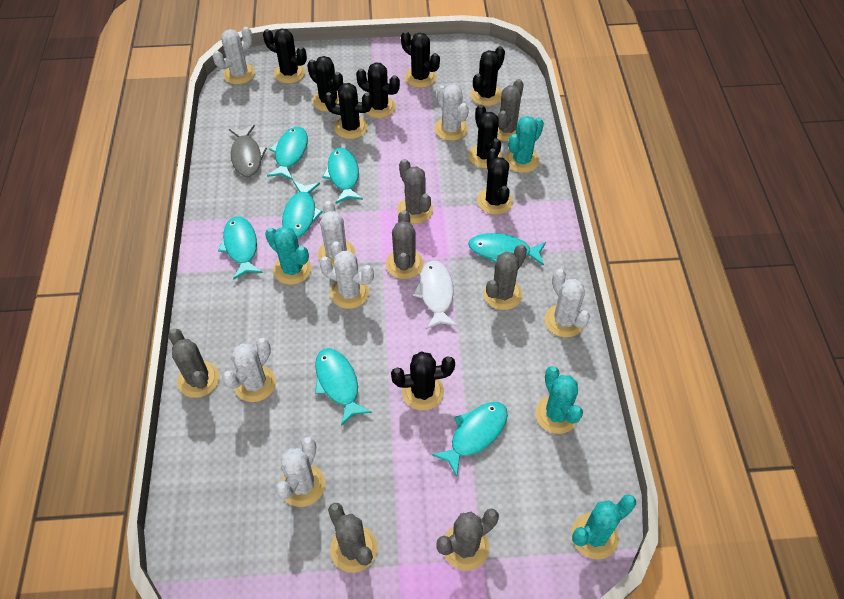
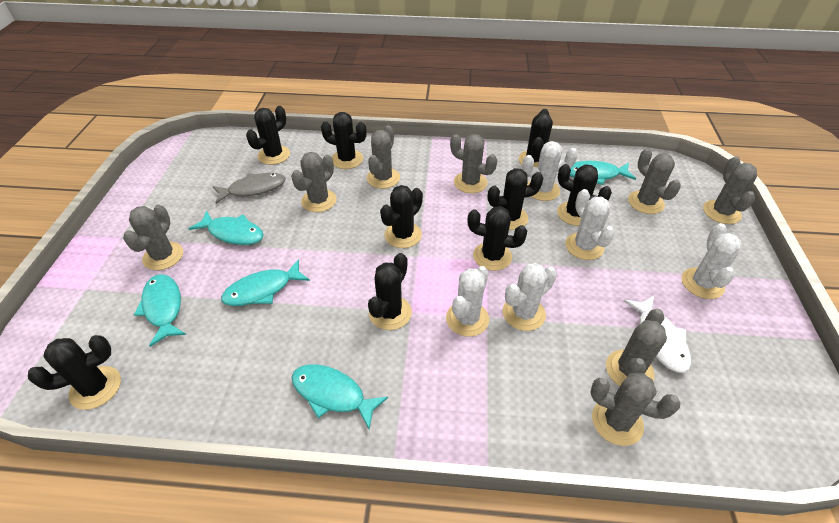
grey cactus: 7 -> 8
turquoise cactus: 4 -> 0
turquoise fish: 7 -> 5
white cactus: 7 -> 5

